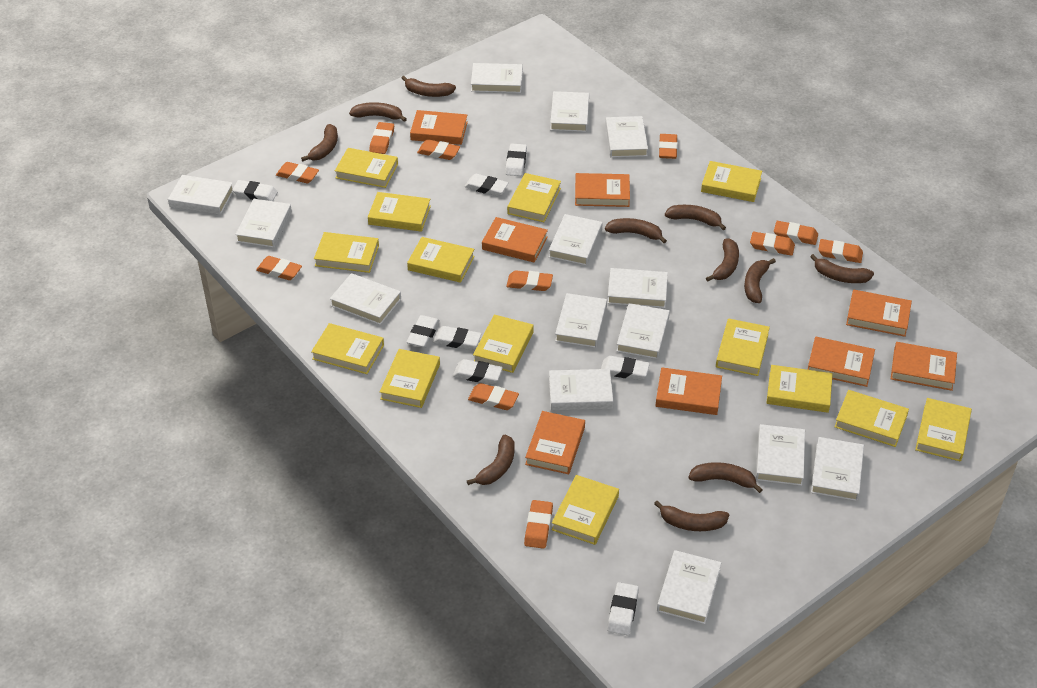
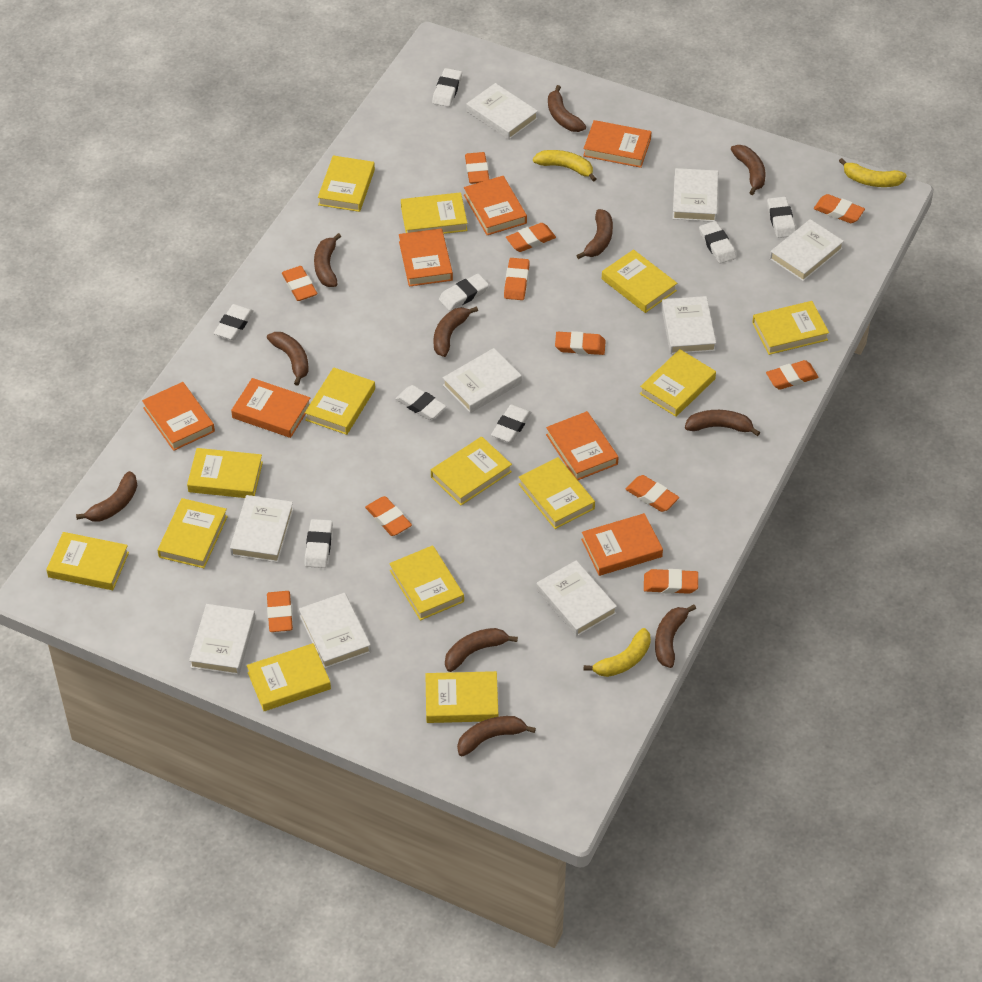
orange book: 8 -> 7
white book: 14 -> 9
yellow banana: 0 -> 3

